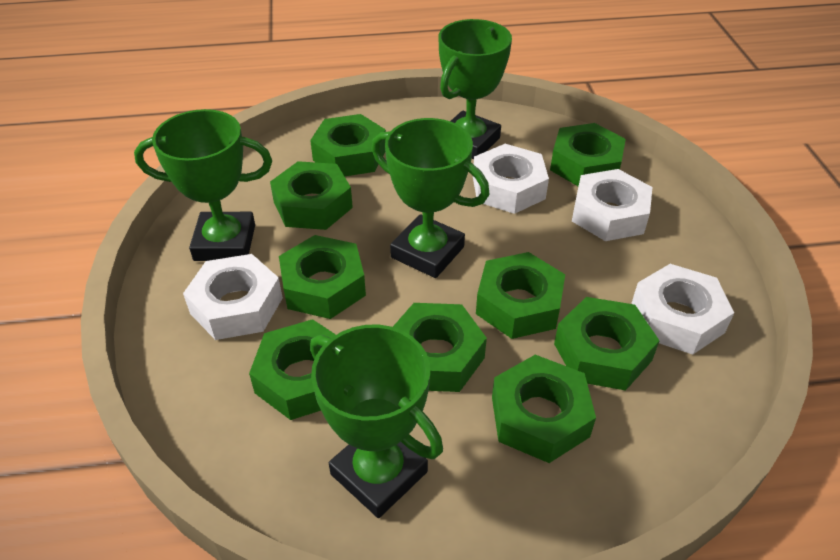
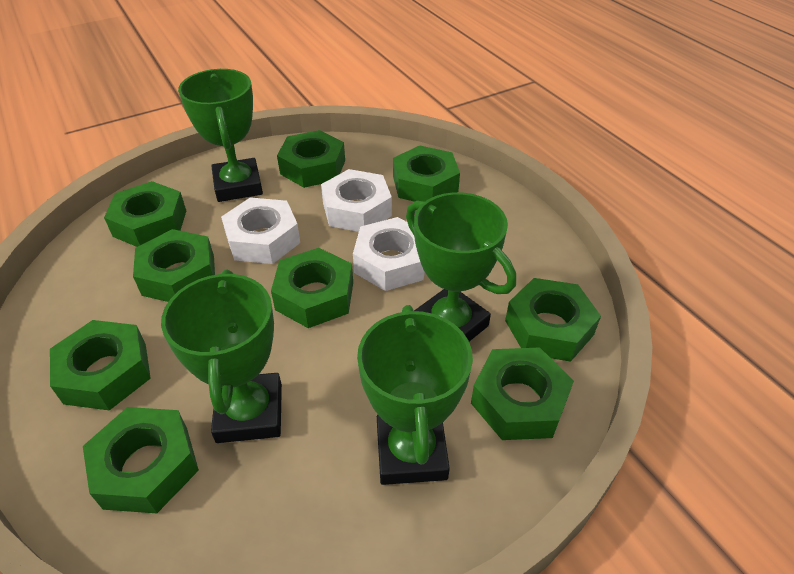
white nut: 4 -> 3

